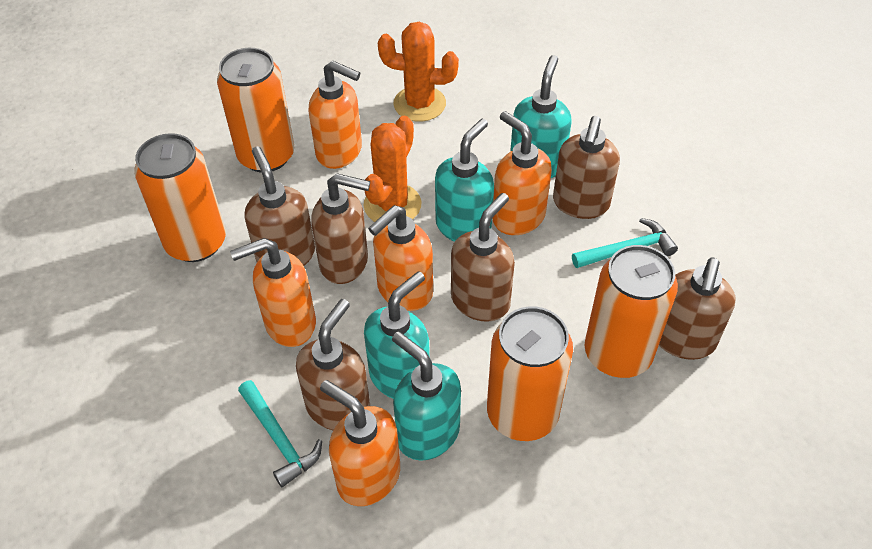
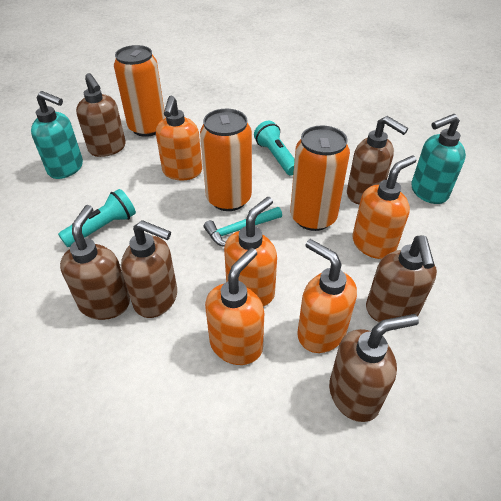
orange cactus: 2 -> 0
orange can: 4 -> 3
turquoise flashlight: 0 -> 2
turquoise hammer: 2 -> 1
turquoise soap dispenser: 4 -> 2

